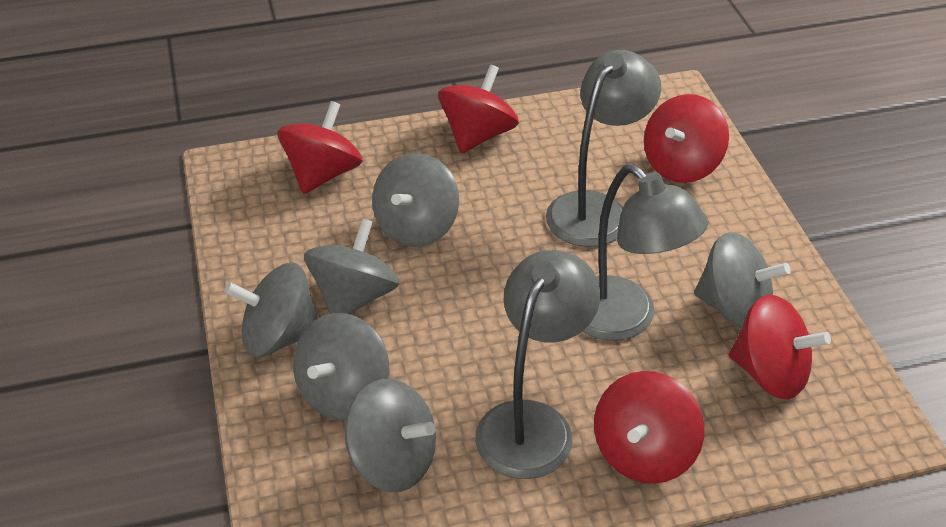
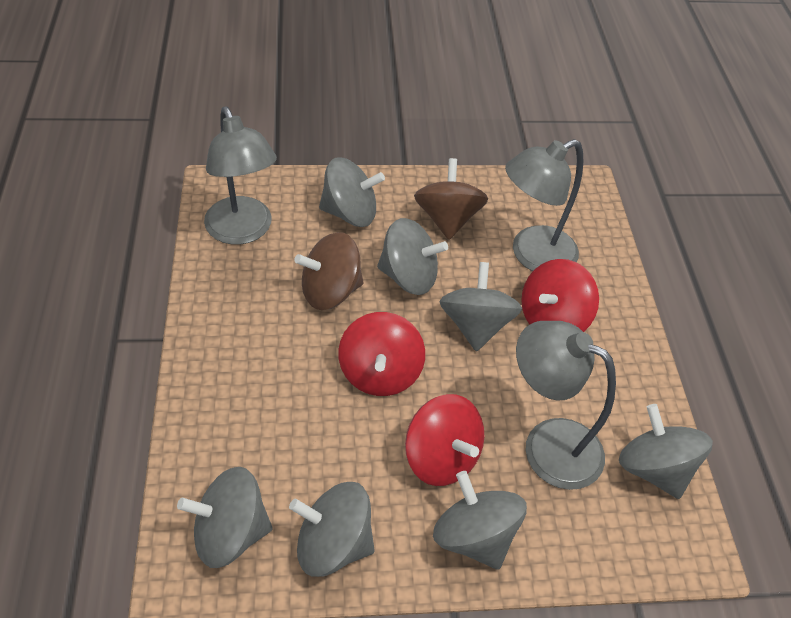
brown spinning top: 0 -> 2
grey spinning top: 6 -> 7
red spinning top: 5 -> 3

